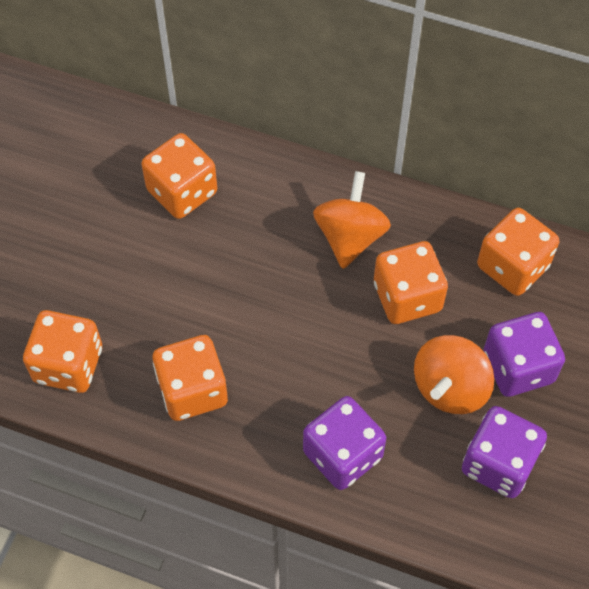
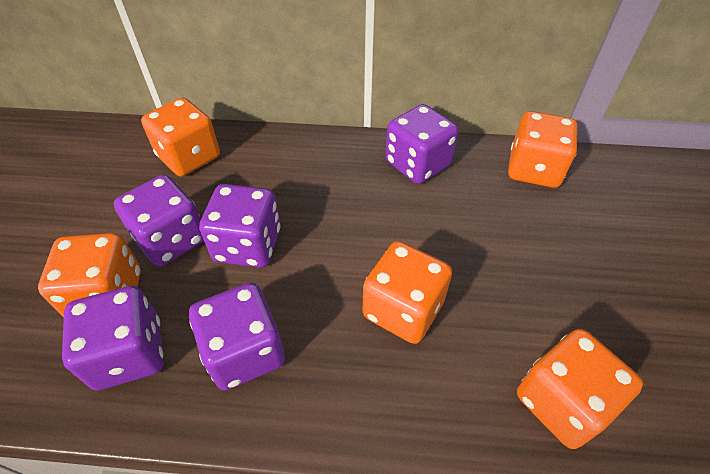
orange spinning top: 2 -> 0
purple dice: 3 -> 5

